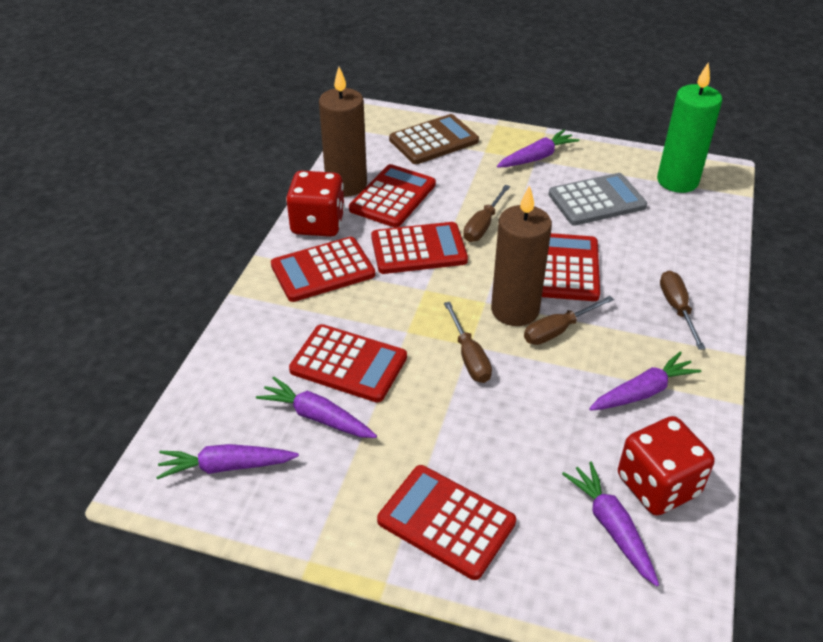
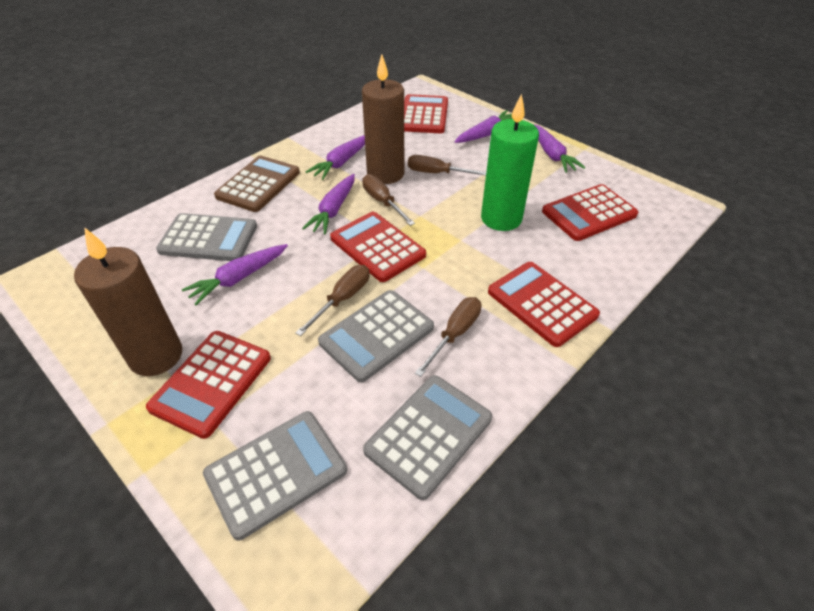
grey calculator: 1 -> 4
red calculator: 6 -> 5
red dice: 2 -> 0

